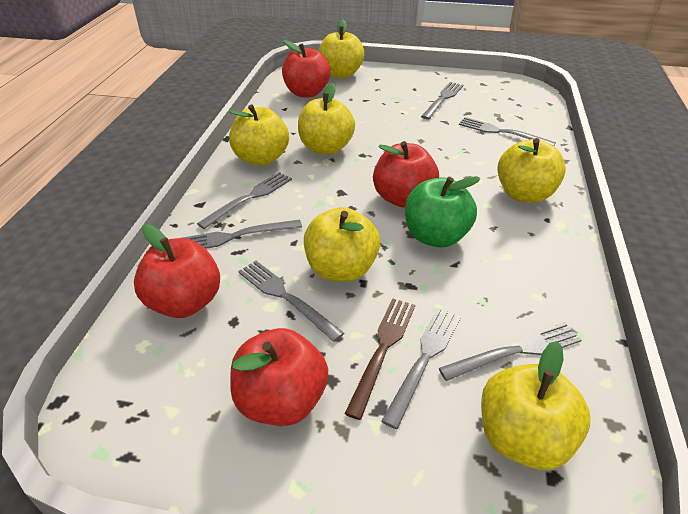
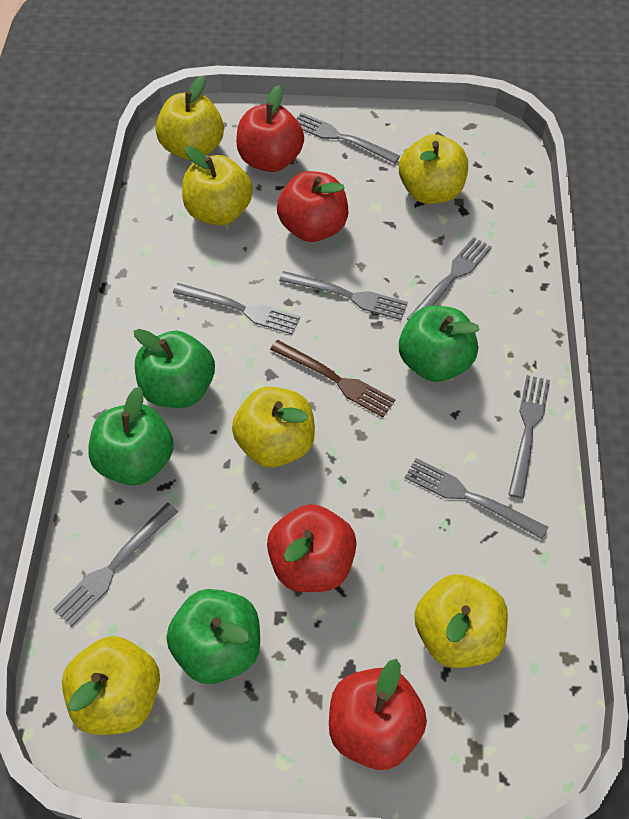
green apple: 1 -> 4

